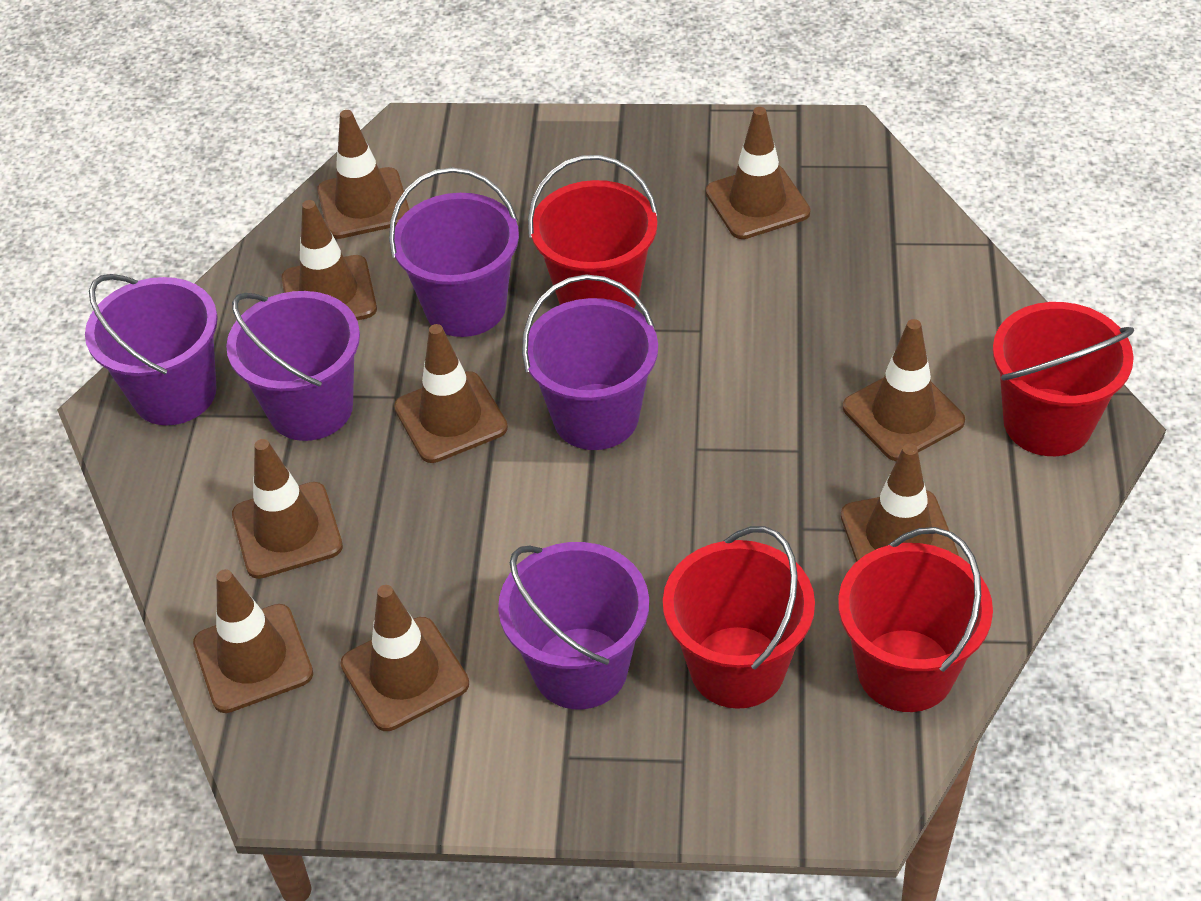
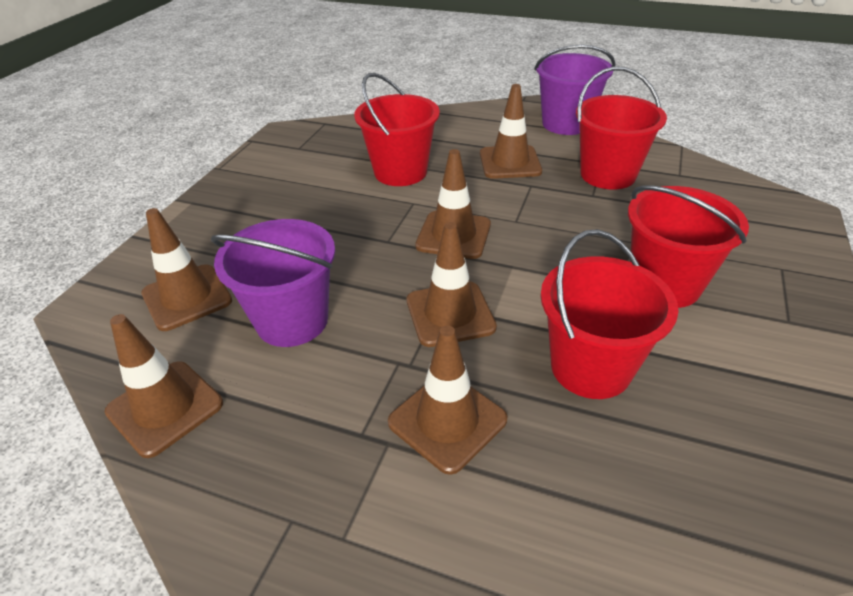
brown traffic cone: 9 -> 6
purple bucket: 5 -> 2

